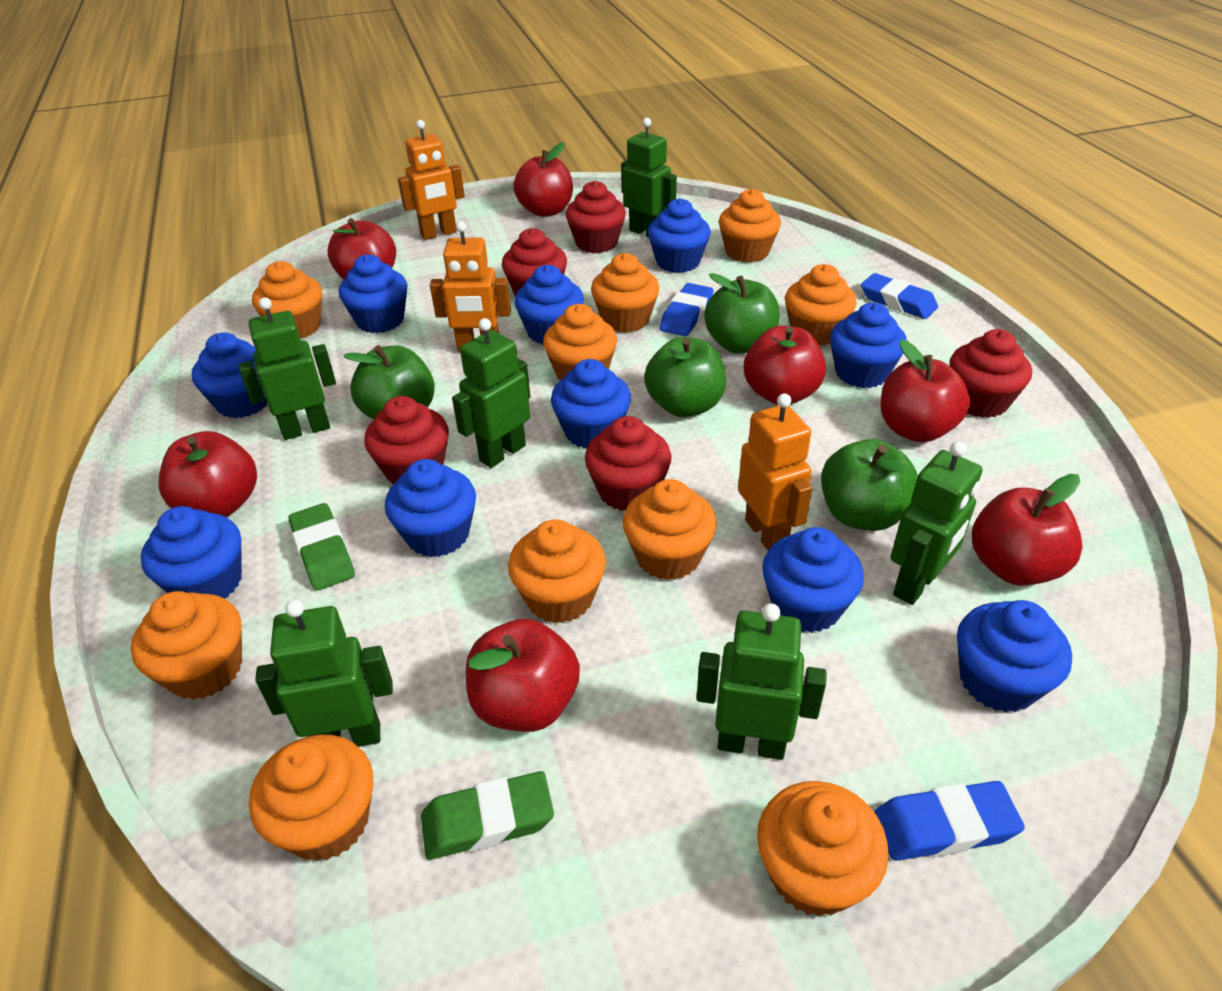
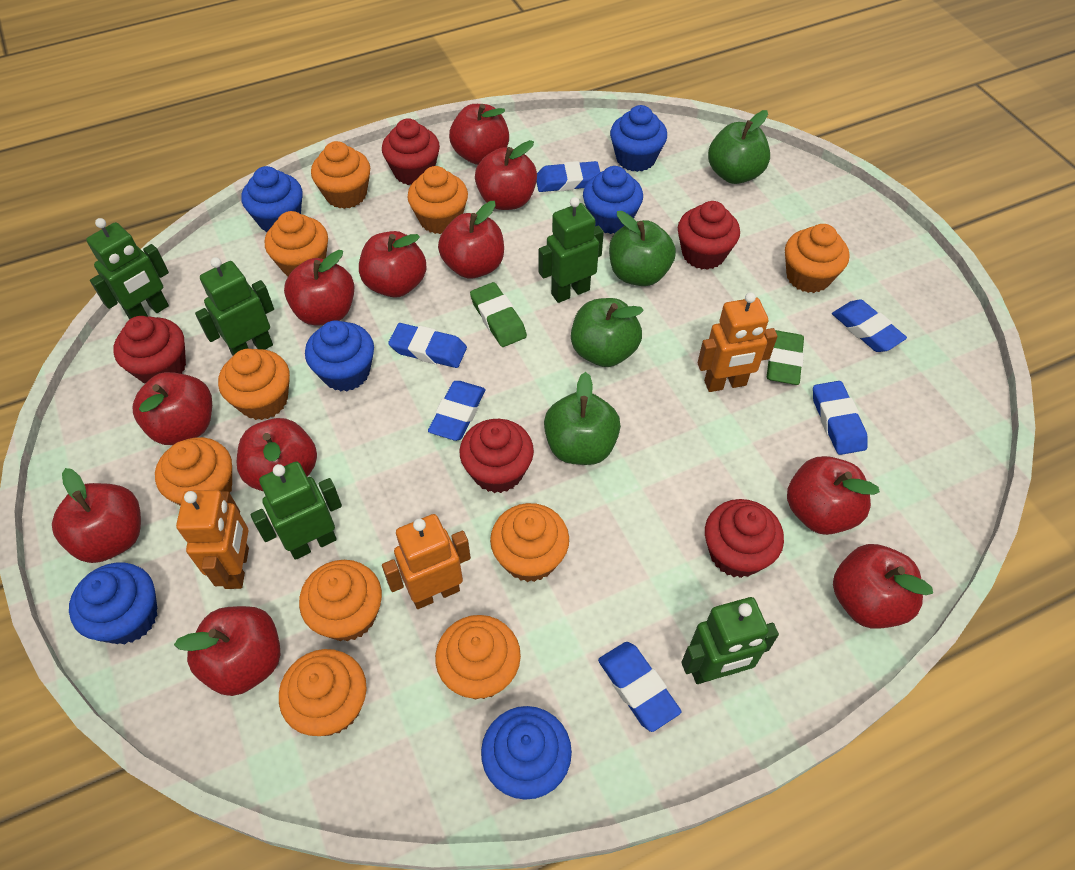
blue cupcake: 10 -> 6
blue eraser: 3 -> 6
green robot: 6 -> 5
red apple: 7 -> 11

